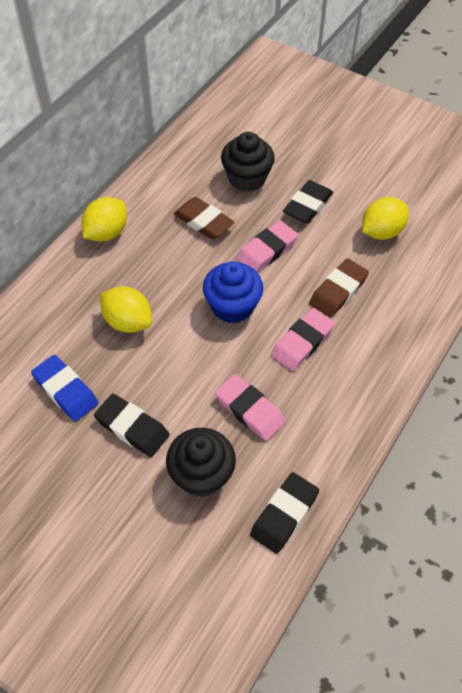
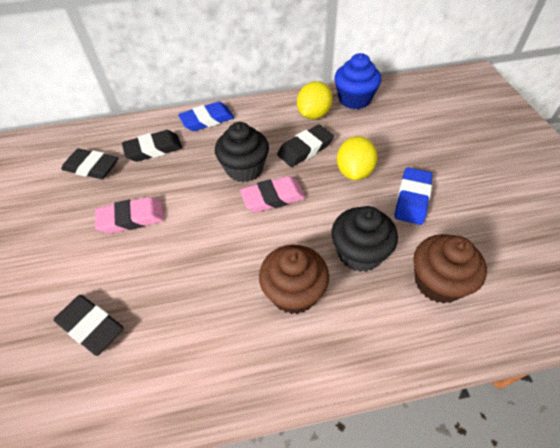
black eraser: 3 -> 4
blue eraser: 1 -> 2
brown cupcake: 0 -> 2
brown eraser: 2 -> 0
pink eraser: 3 -> 2
yellow lemon: 3 -> 2

